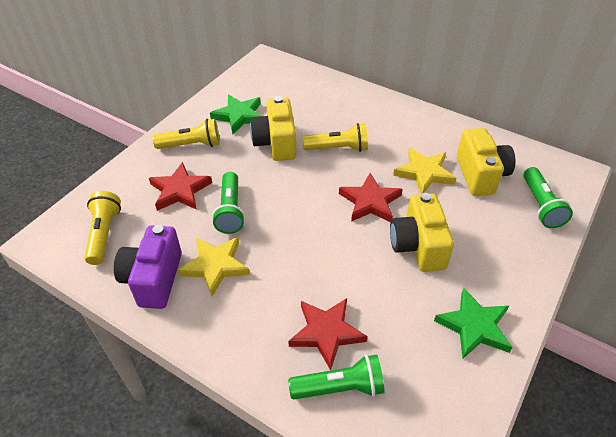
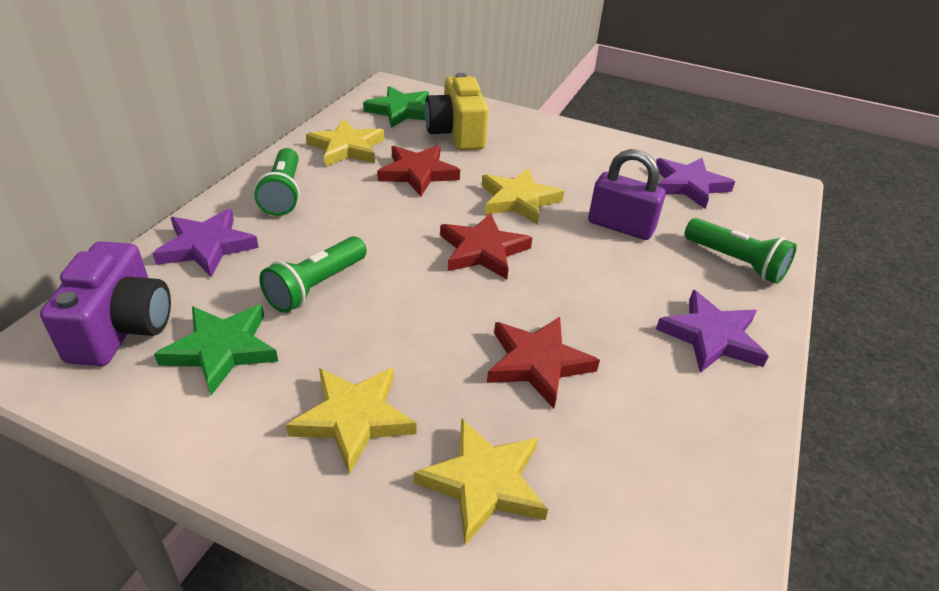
purple padlock: 0 -> 1
purple star: 0 -> 3
yellow camera: 3 -> 1
yellow flashlight: 3 -> 0
yellow star: 2 -> 4

